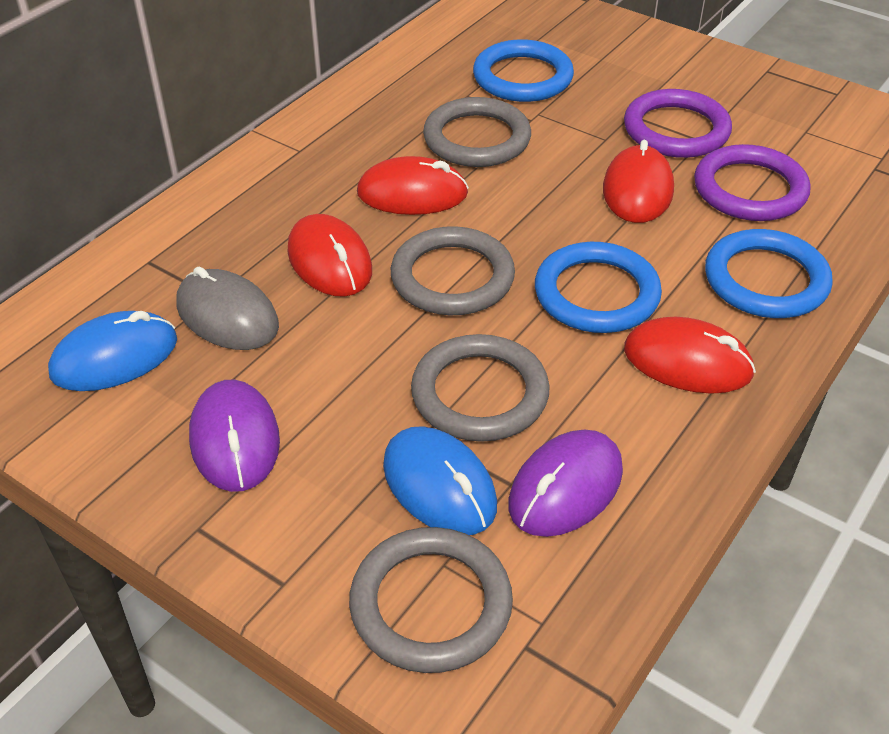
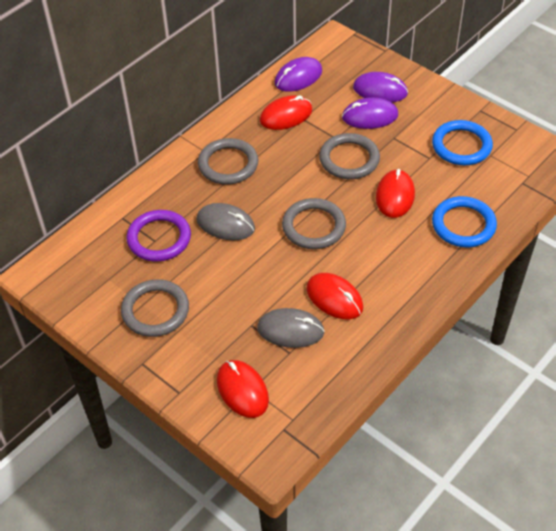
blue mouse: 2 -> 0
blue ring: 3 -> 2
grey mouse: 1 -> 2
purple mouse: 2 -> 3
purple ring: 2 -> 1

